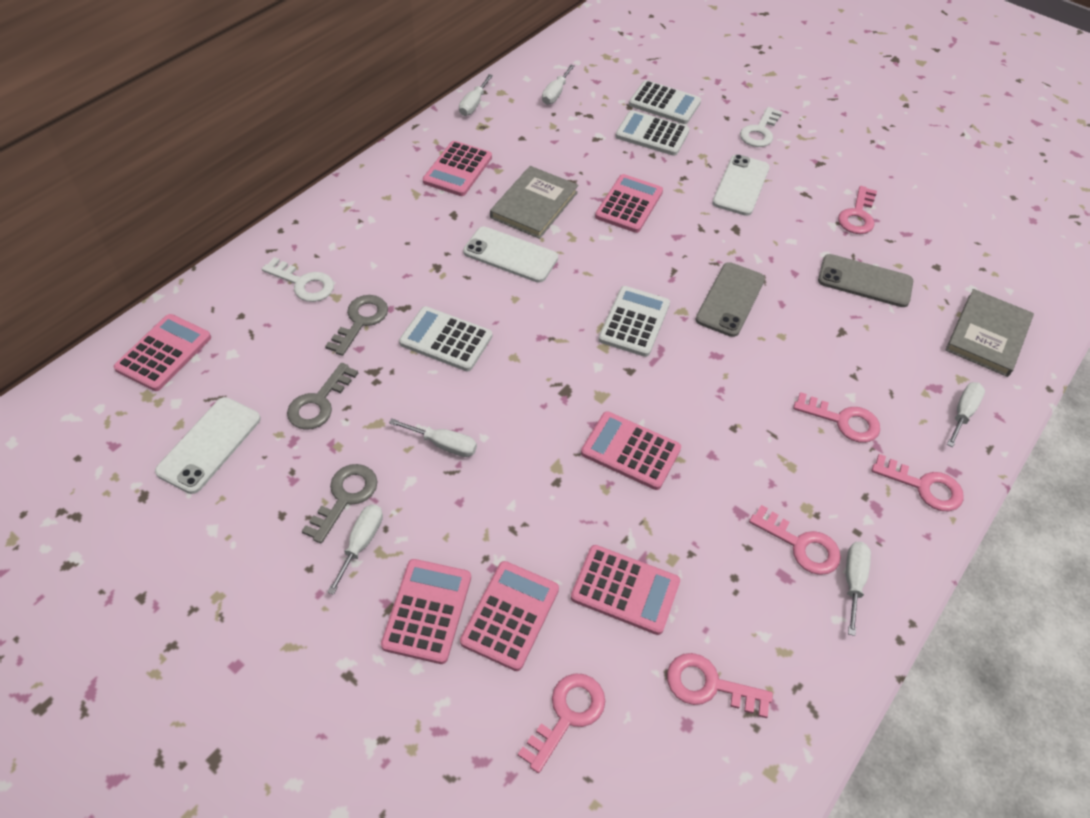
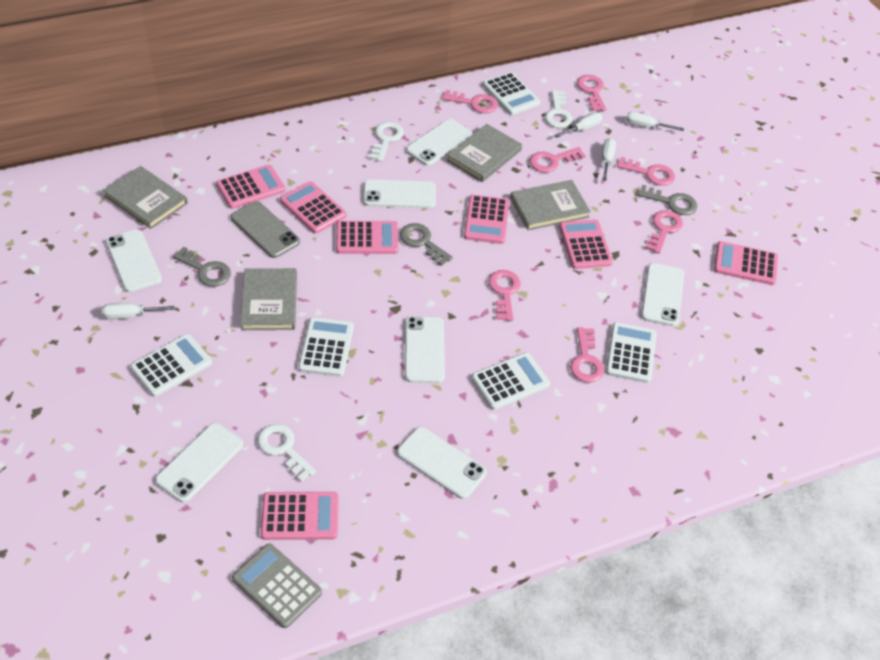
grey book: 2 -> 4
grey calculator: 0 -> 1
grey phone: 2 -> 1
pink key: 6 -> 7
white calculator: 4 -> 5
white key: 2 -> 3
white phone: 3 -> 7
white screwdriver: 6 -> 4

